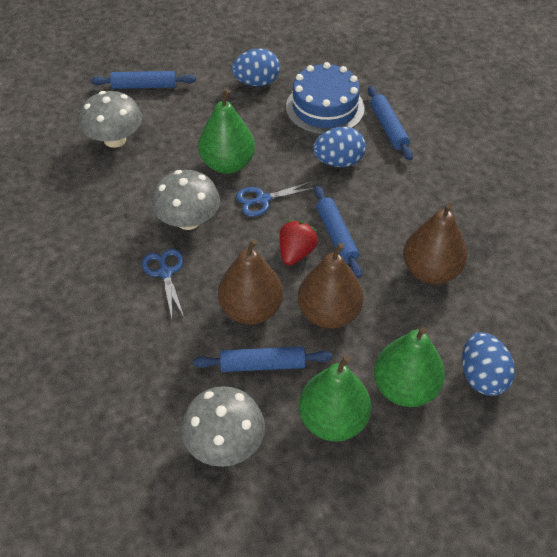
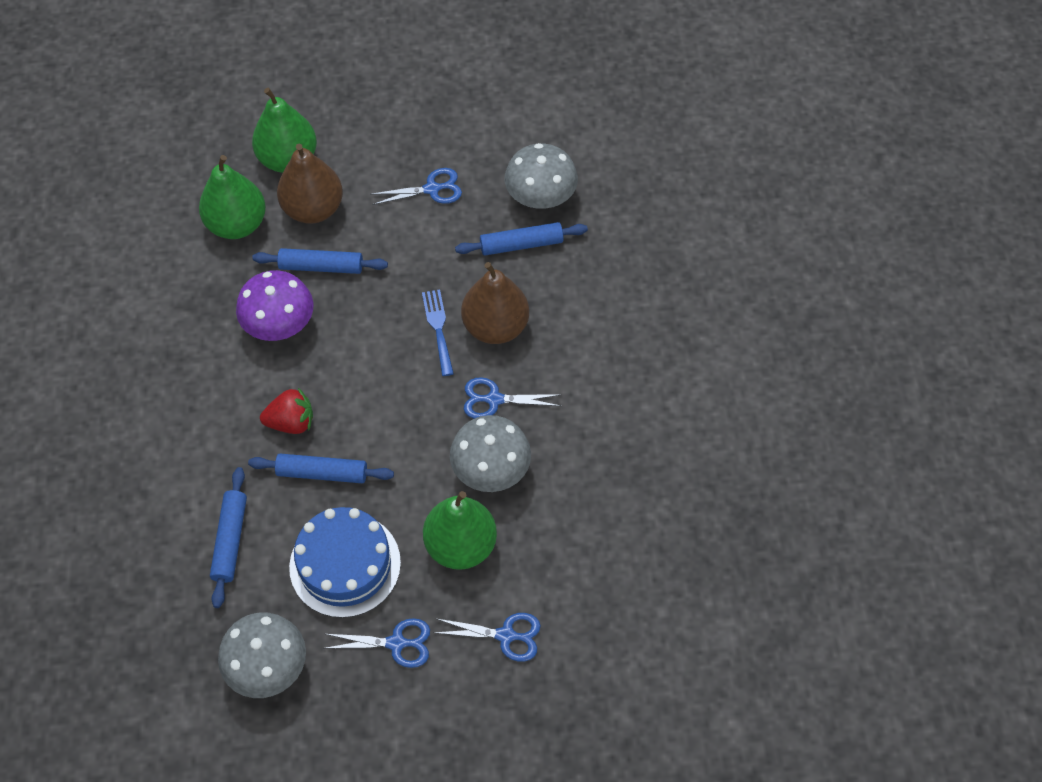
blue egg: 3 -> 0
blue fork: 0 -> 1
blue scissors: 2 -> 4
brown pear: 3 -> 2
purple mushroom: 0 -> 1

